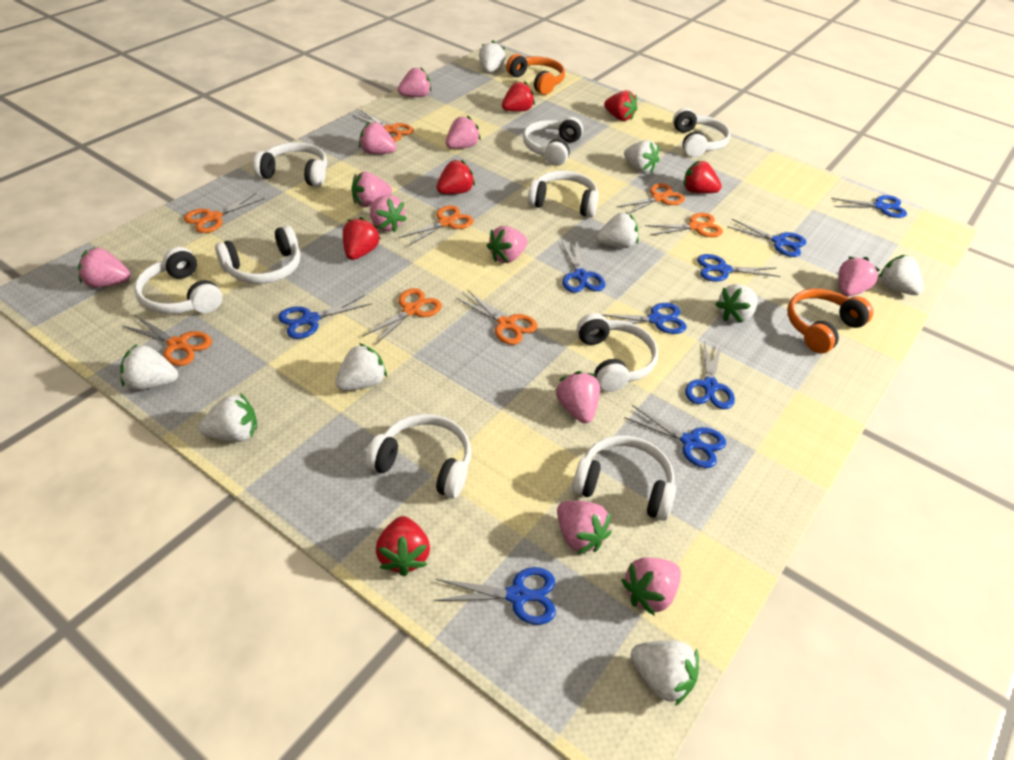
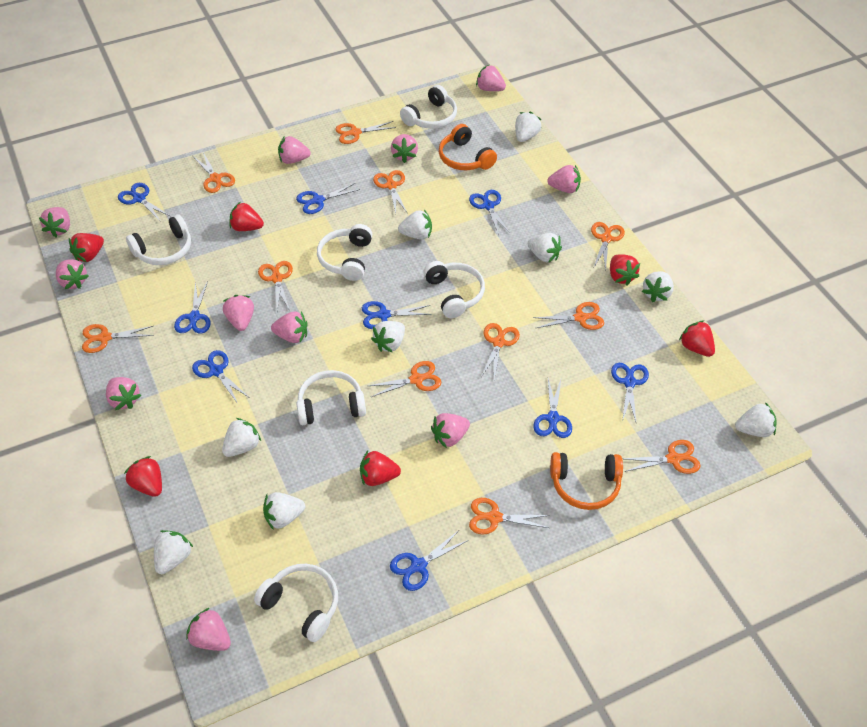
orange scissors: 8 -> 11
white headphones: 9 -> 6

